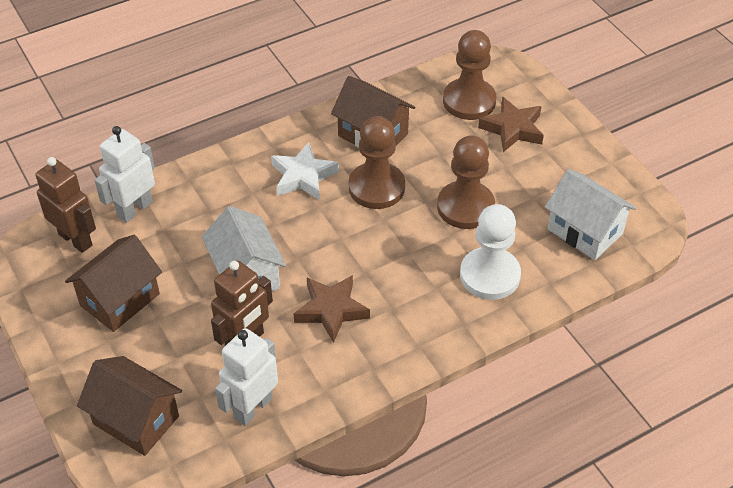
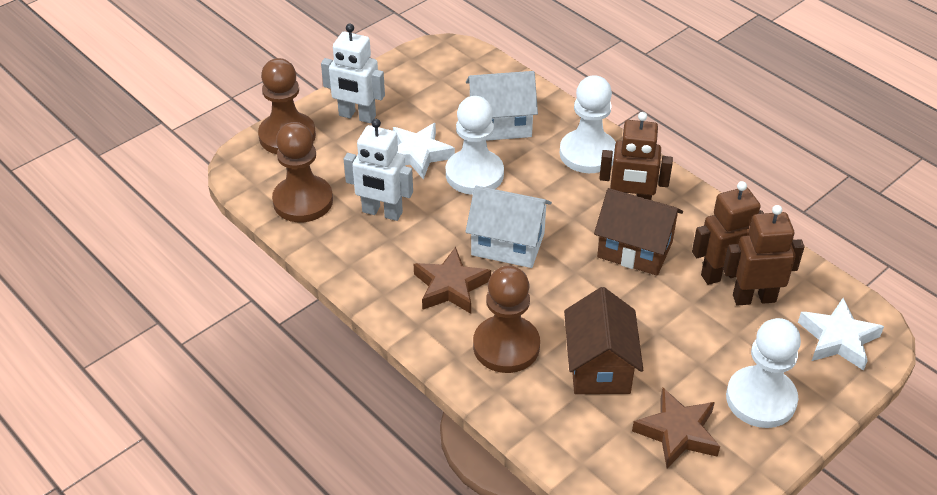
brown house: 3 -> 2
brown robot: 2 -> 3
white pawn: 1 -> 3
white star: 1 -> 2

